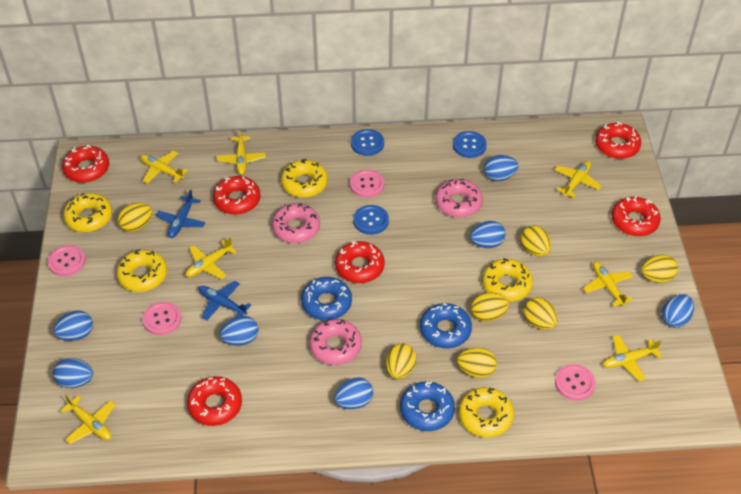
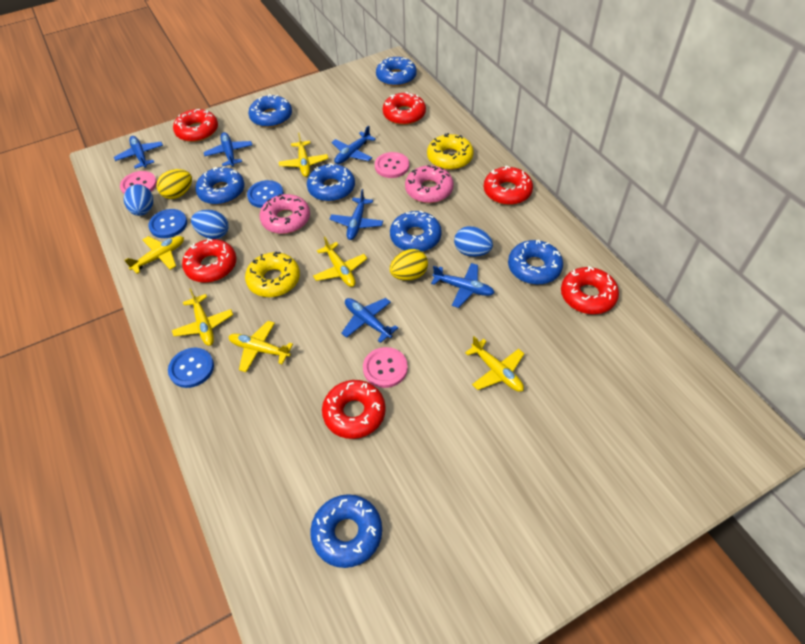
blue donut: 3 -> 7
blue egg: 7 -> 3
blue plane: 2 -> 6
pink button: 4 -> 3
pink donut: 3 -> 2
yellow donut: 5 -> 2
yellow egg: 7 -> 2
yellow plane: 7 -> 6

